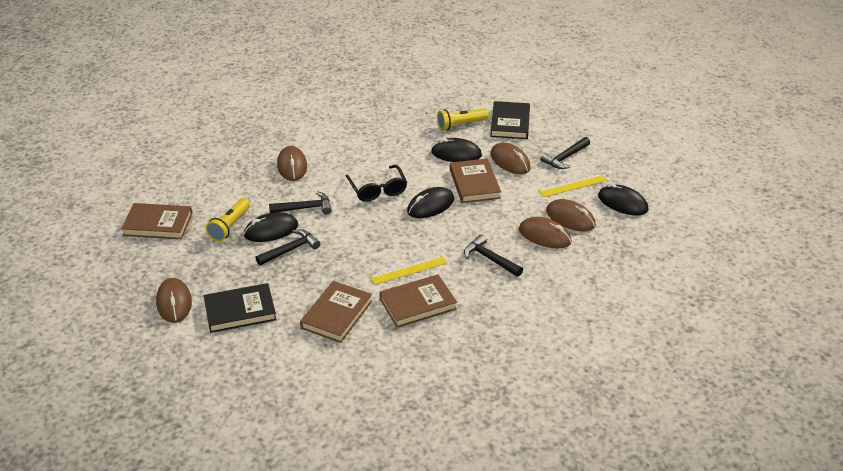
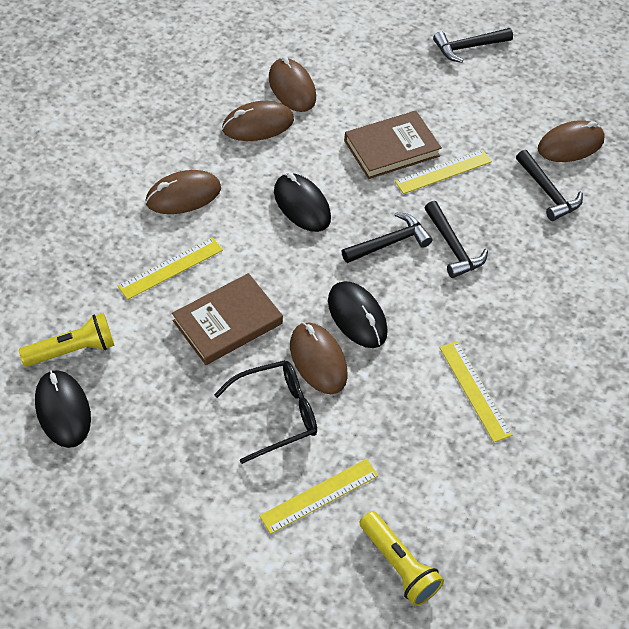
black book: 2 -> 0
black mouse: 4 -> 3
brown book: 4 -> 2
yellow ruler: 2 -> 4

